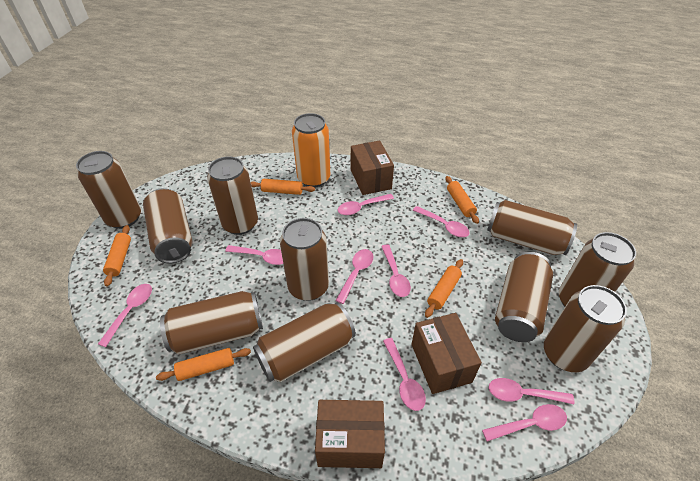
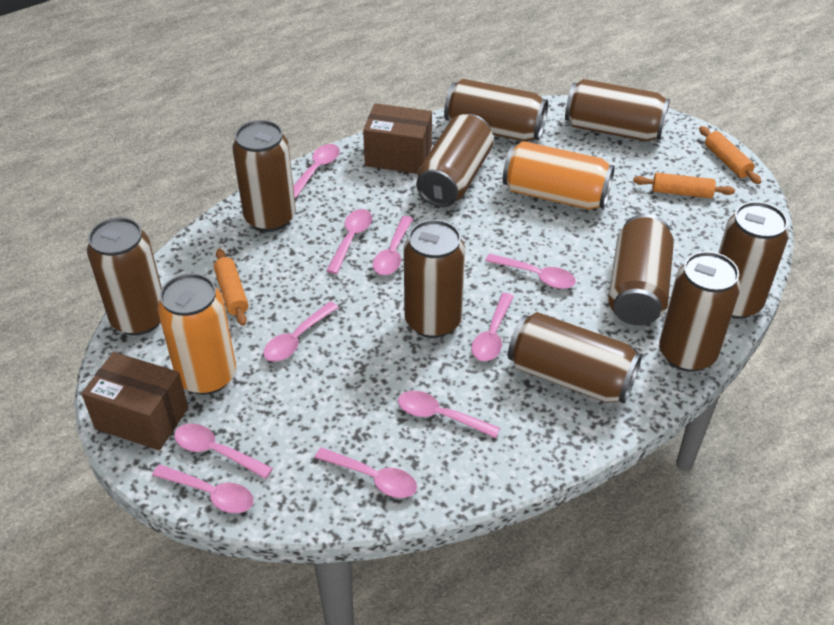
brown box: 3 -> 2
orange can: 1 -> 2
orange rolling pin: 5 -> 3
pink spoon: 9 -> 10

